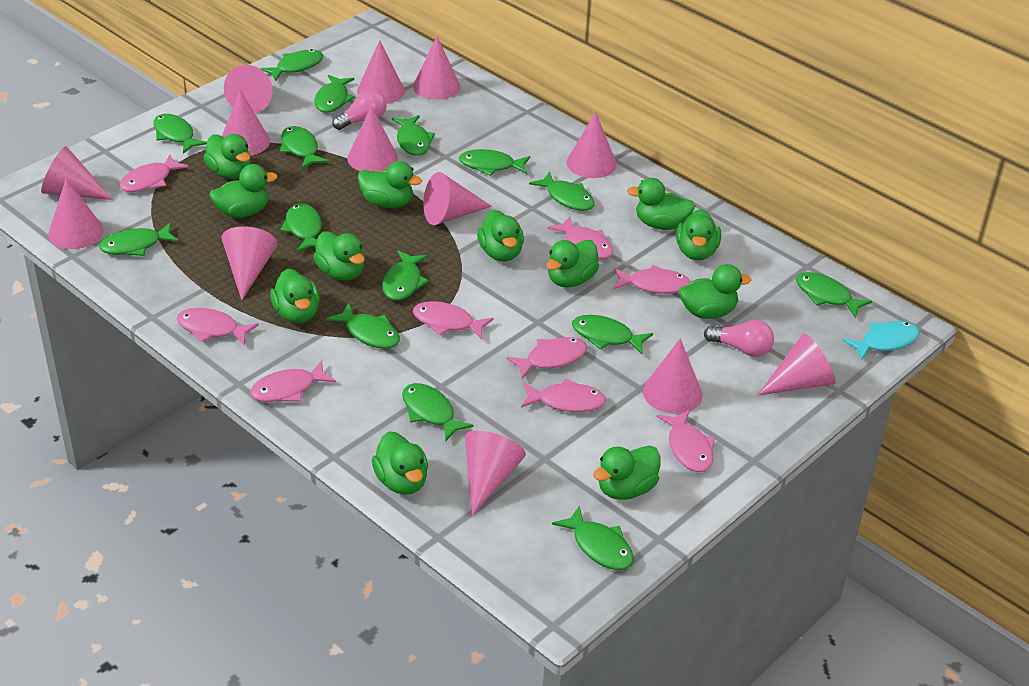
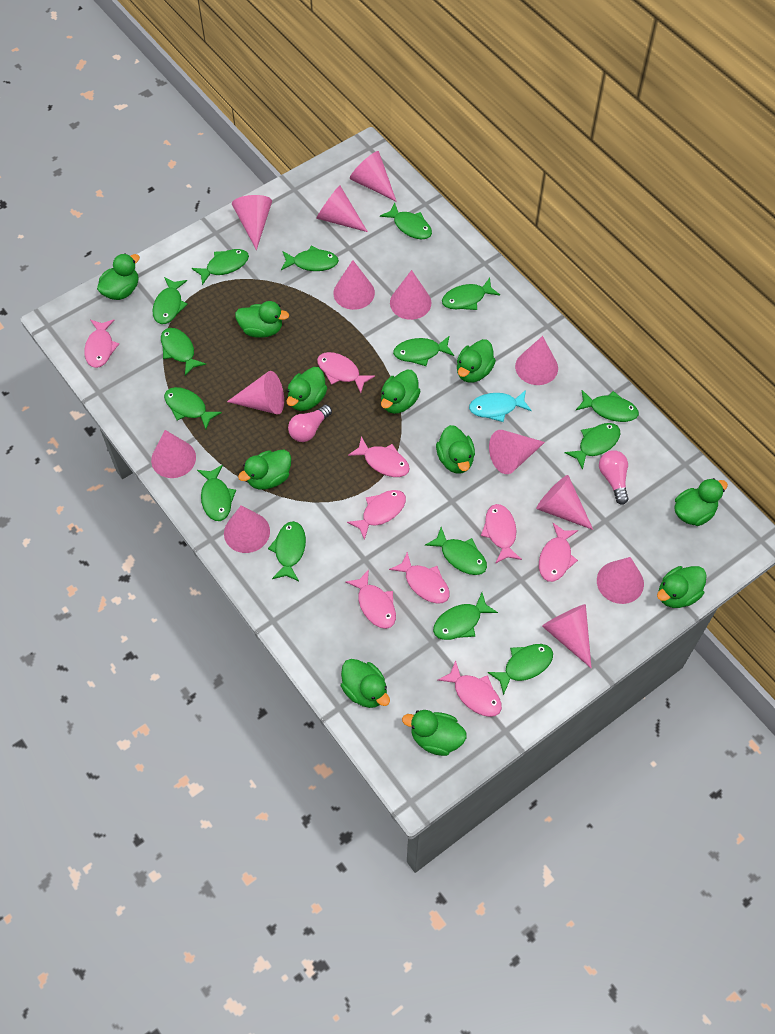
green duck: 12 -> 11

